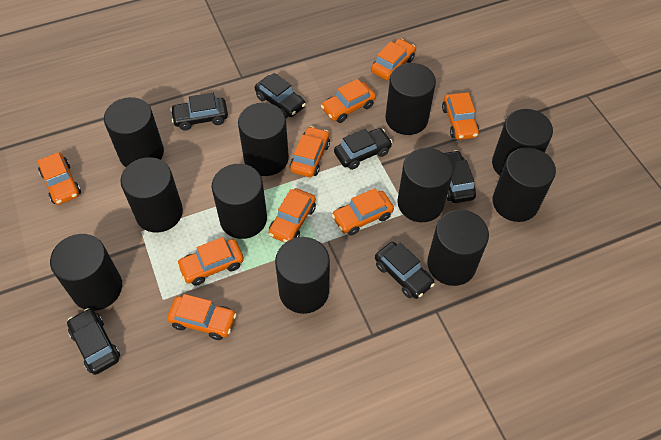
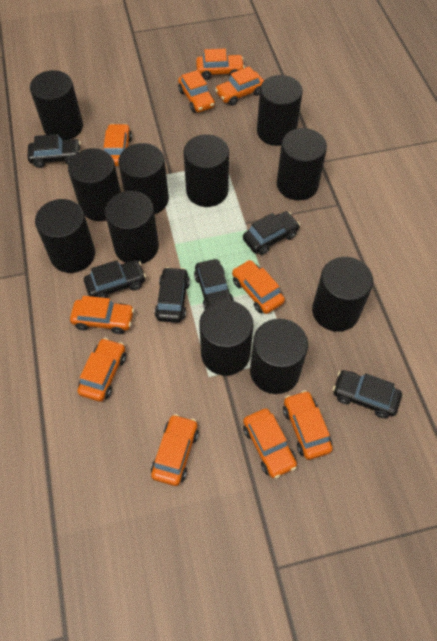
orange car: 9 -> 10

